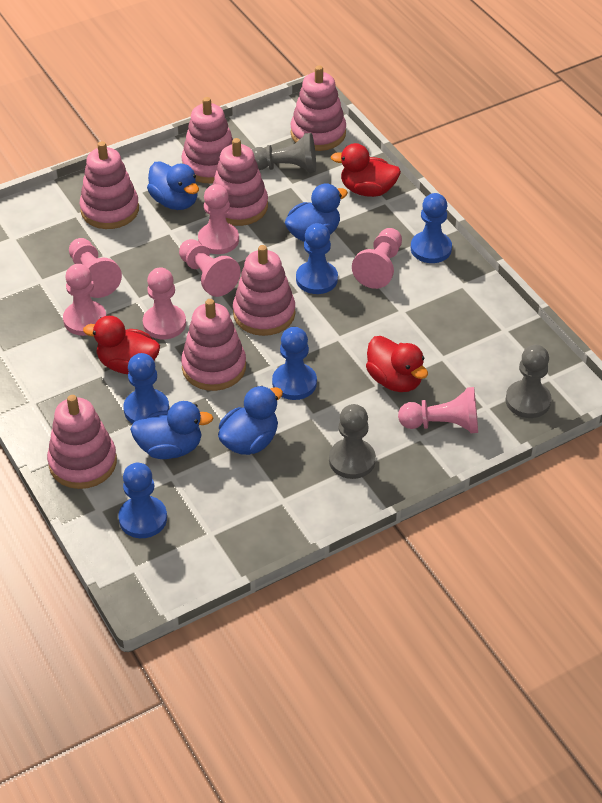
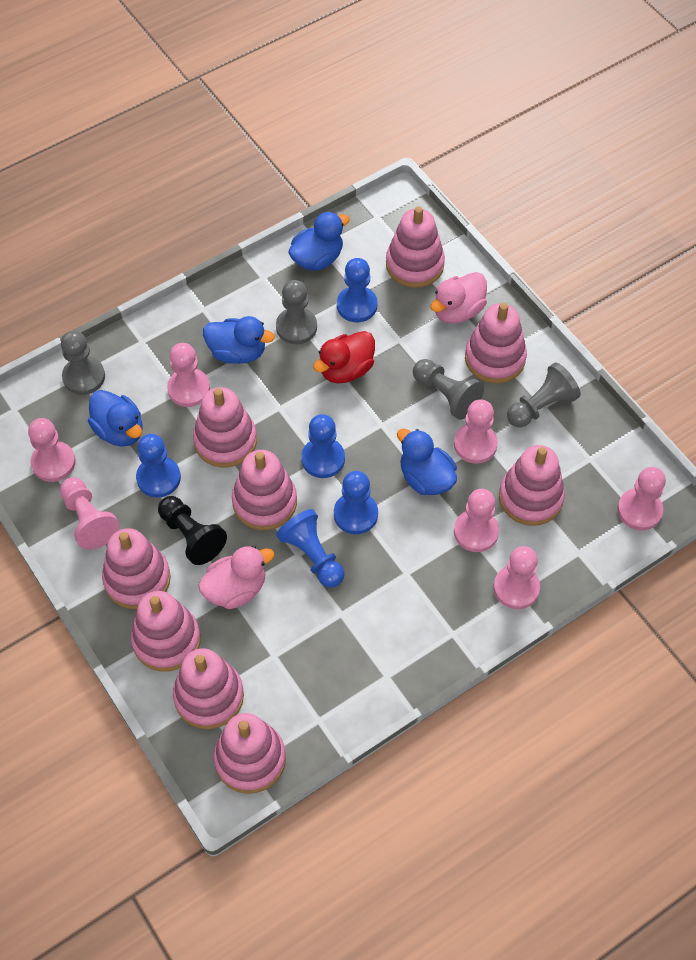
black pawn: 0 -> 1
grey pawn: 3 -> 4
pink duck: 0 -> 2
pink stacking toy: 7 -> 9
red duck: 3 -> 1

